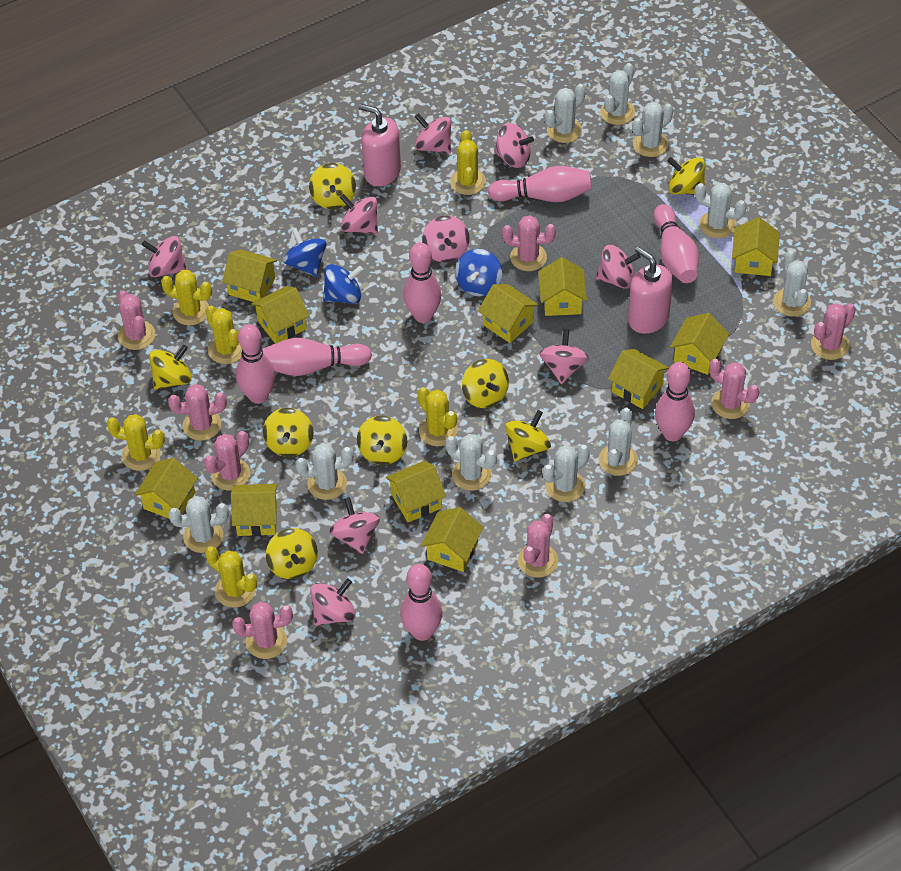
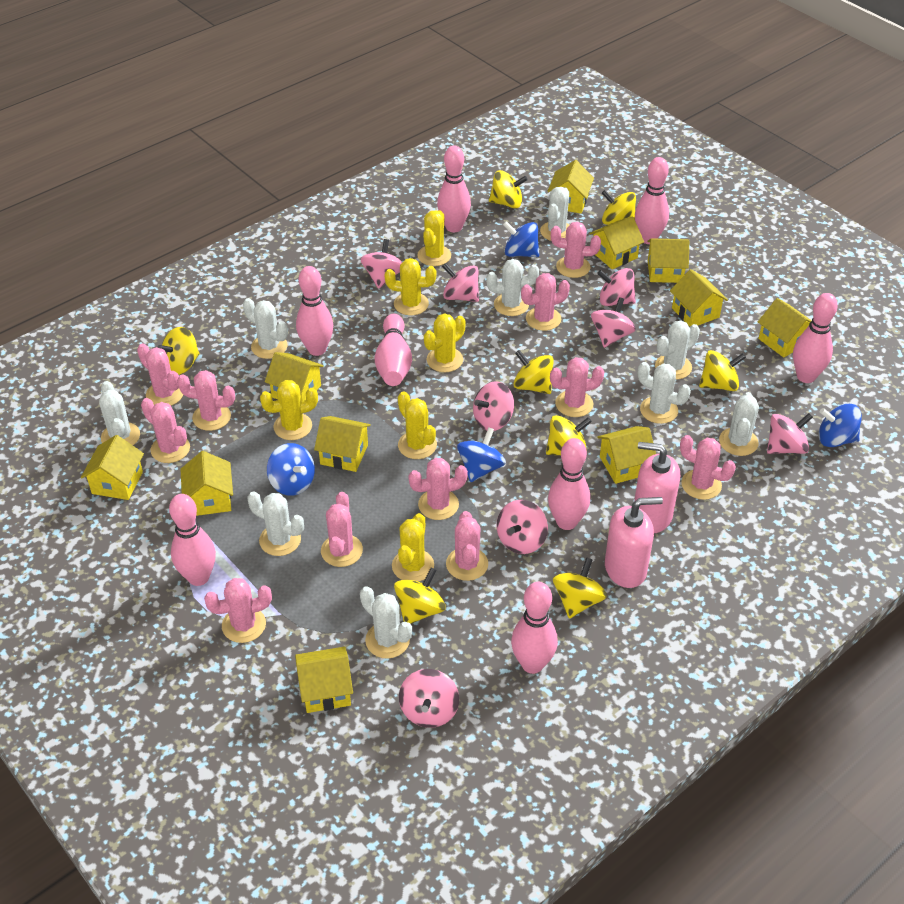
blue spinning top: 3 -> 4
pink bowling pin: 7 -> 8
pink cactus: 8 -> 11
pink spinning top: 9 -> 8
white cactus: 10 -> 9

